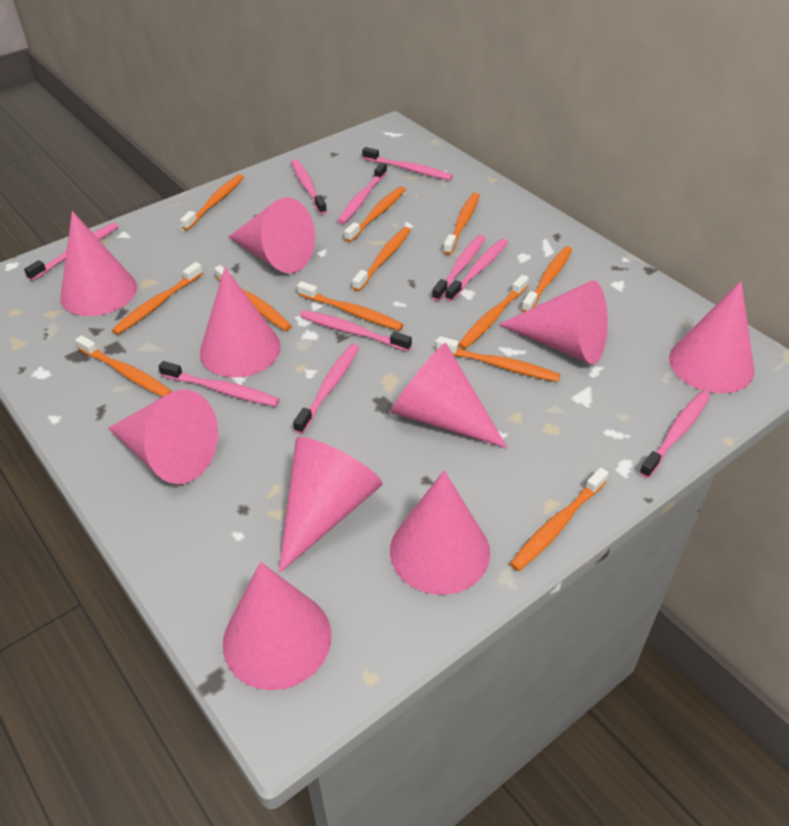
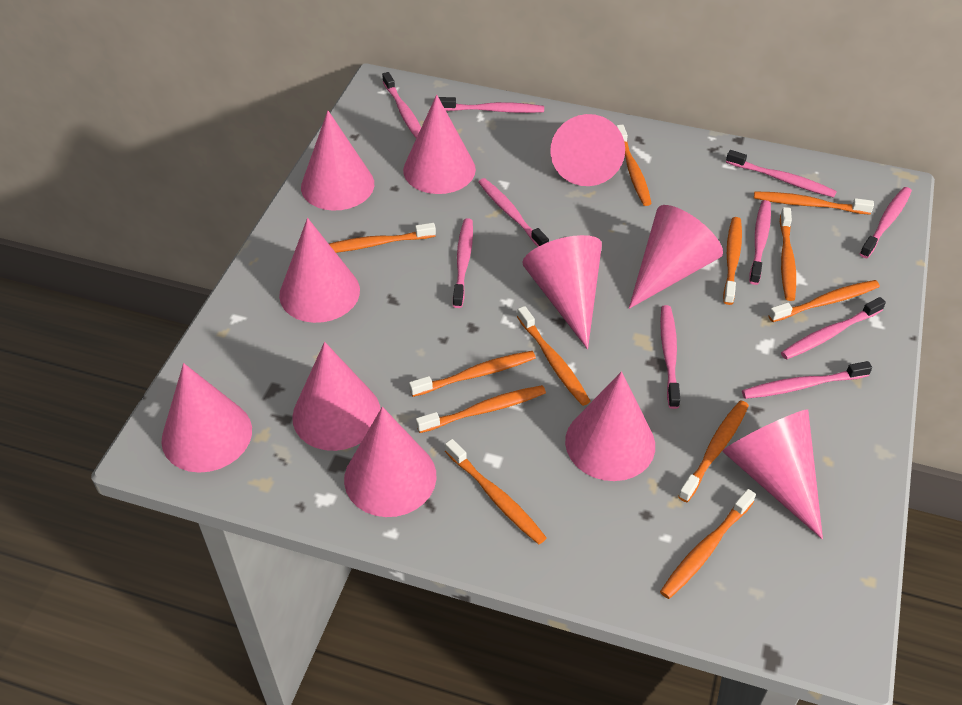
pink cone: 10 -> 11

